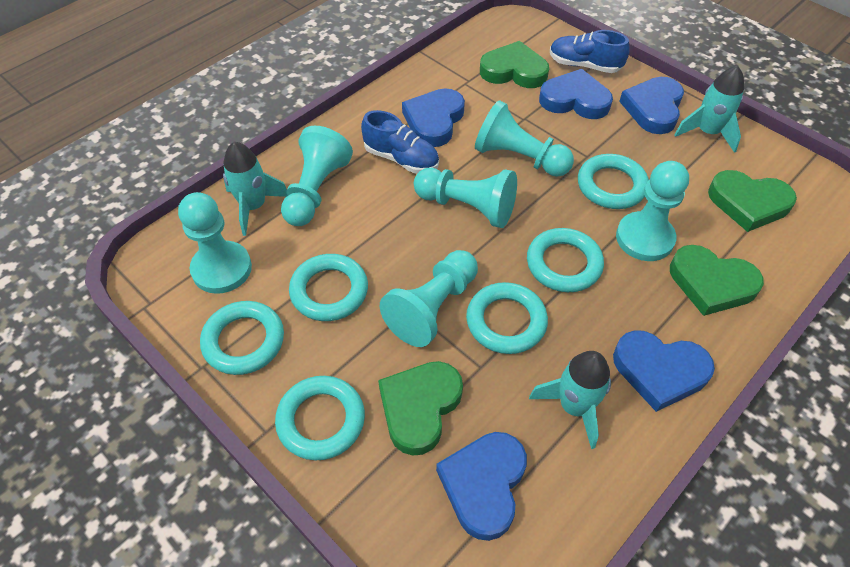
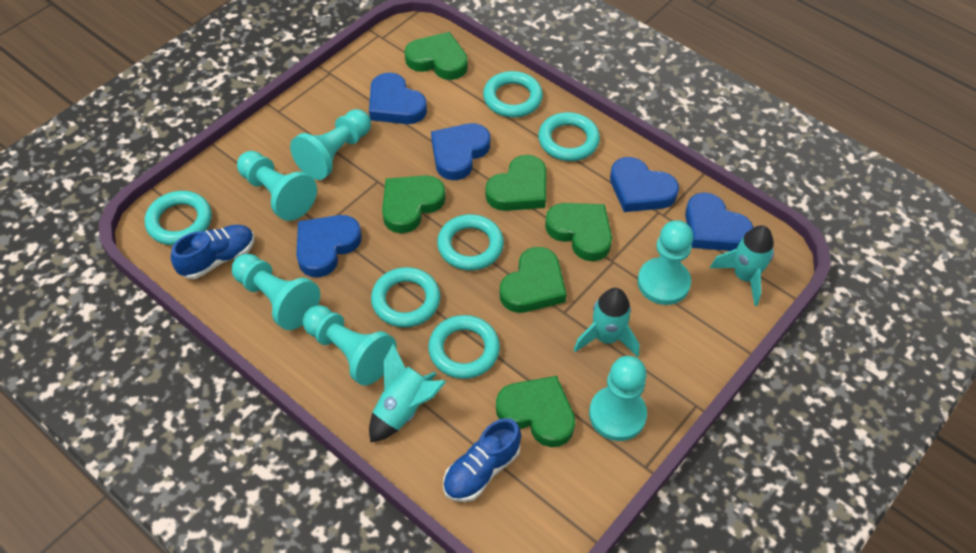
green heart: 4 -> 6

